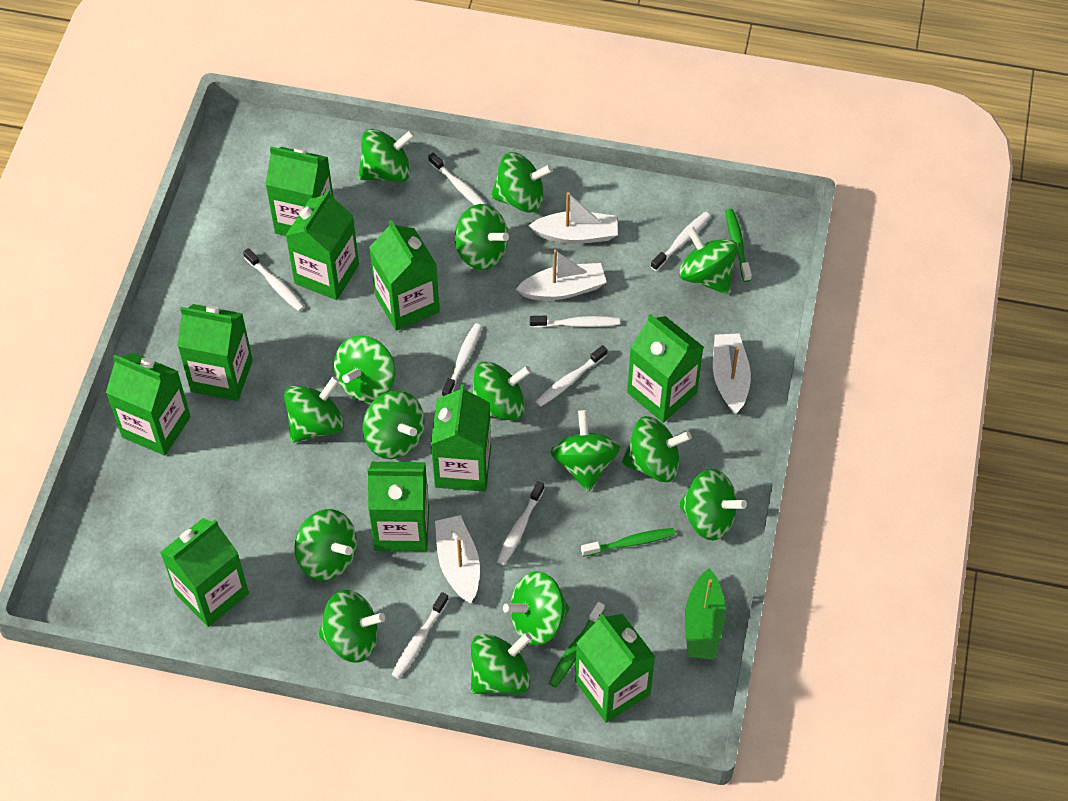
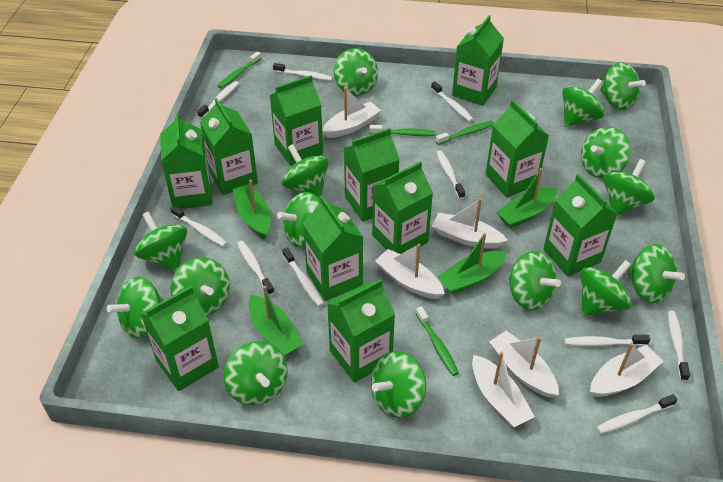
green boat: 1 -> 4
green carton: 10 -> 11
green toothbrush: 3 -> 4
white boat: 4 -> 6
white toothbrush: 8 -> 10

